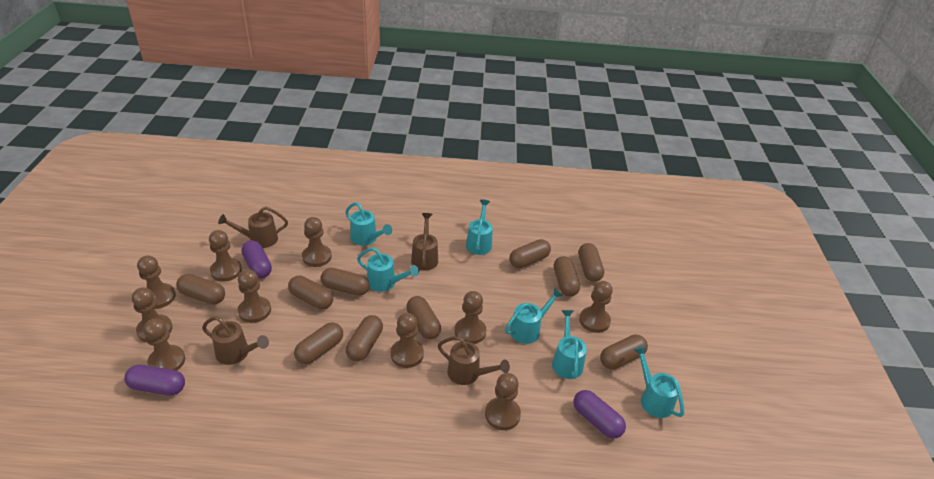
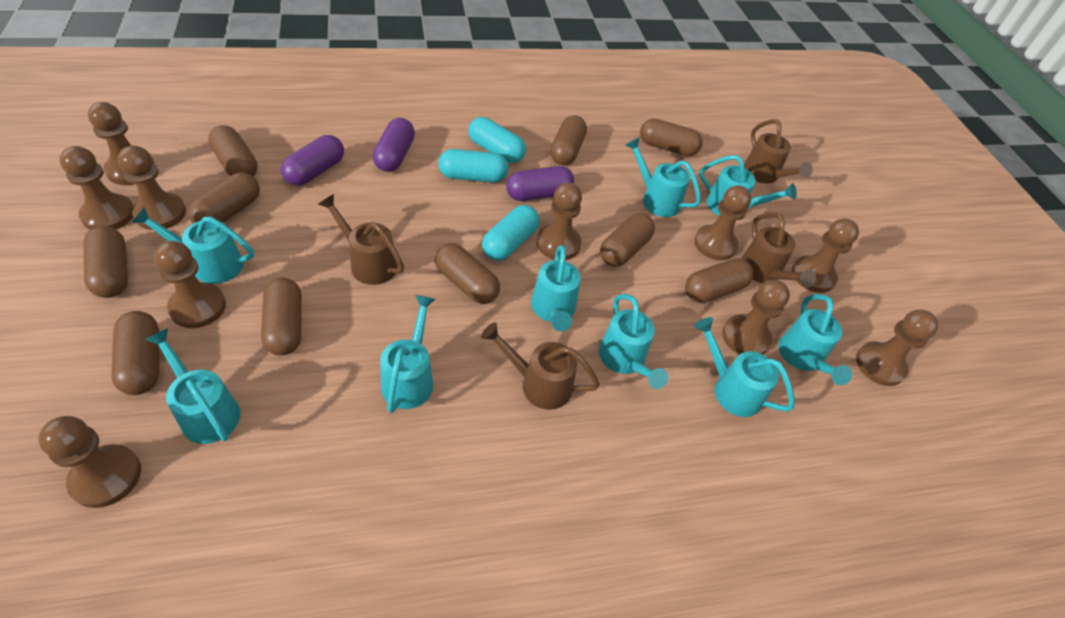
turquoise capsule: 0 -> 3
turquoise watering can: 6 -> 9

